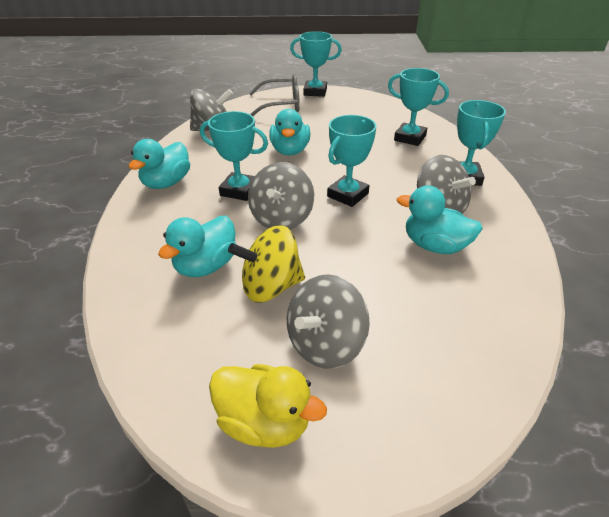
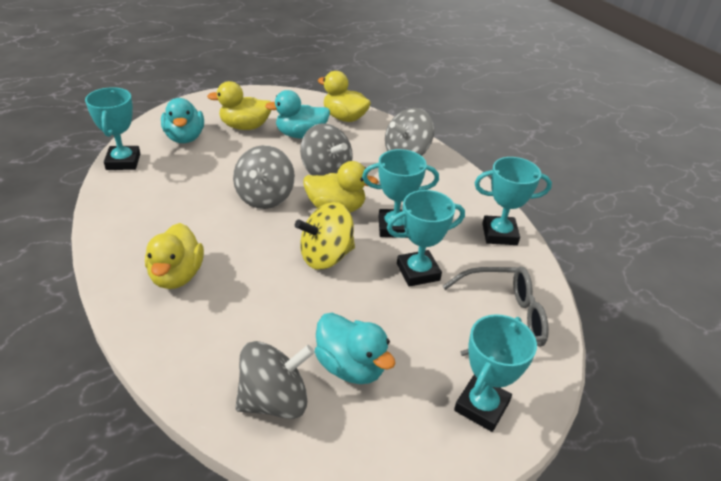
turquoise duck: 4 -> 3
yellow duck: 1 -> 4

